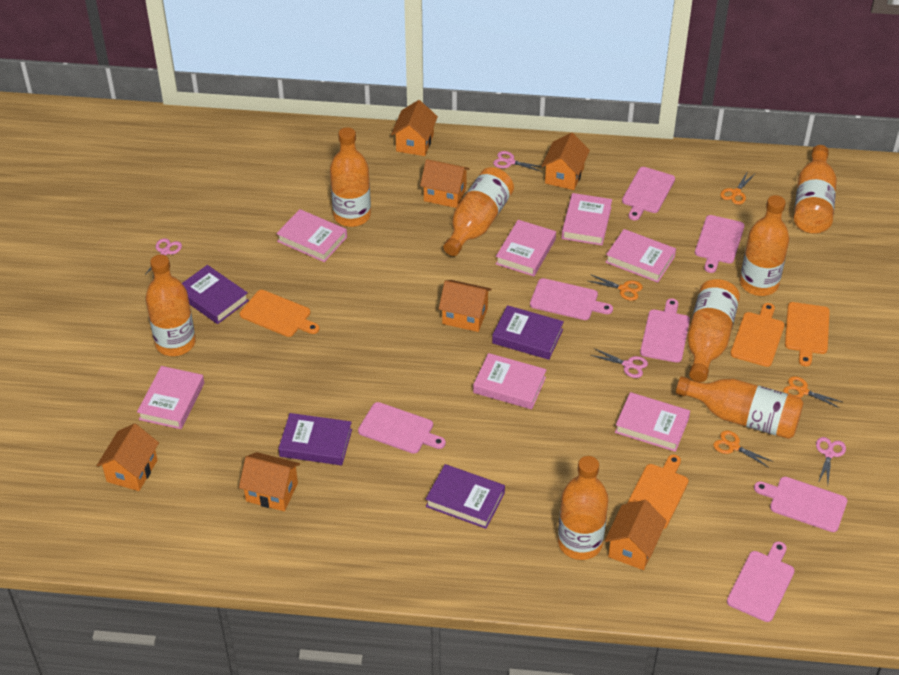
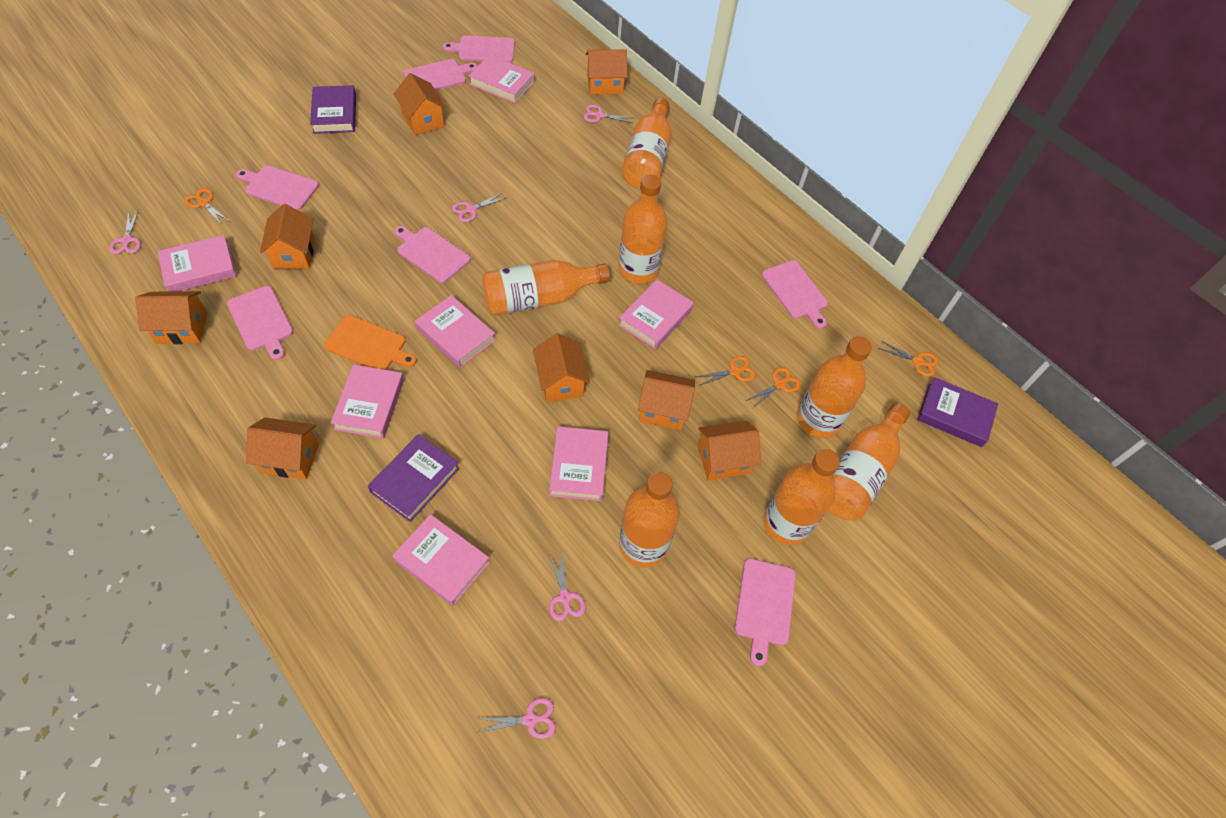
orange bottle: 8 -> 7
orange cutting board: 4 -> 1
orange house: 7 -> 8
pink scissors: 4 -> 5
purple book: 4 -> 3

